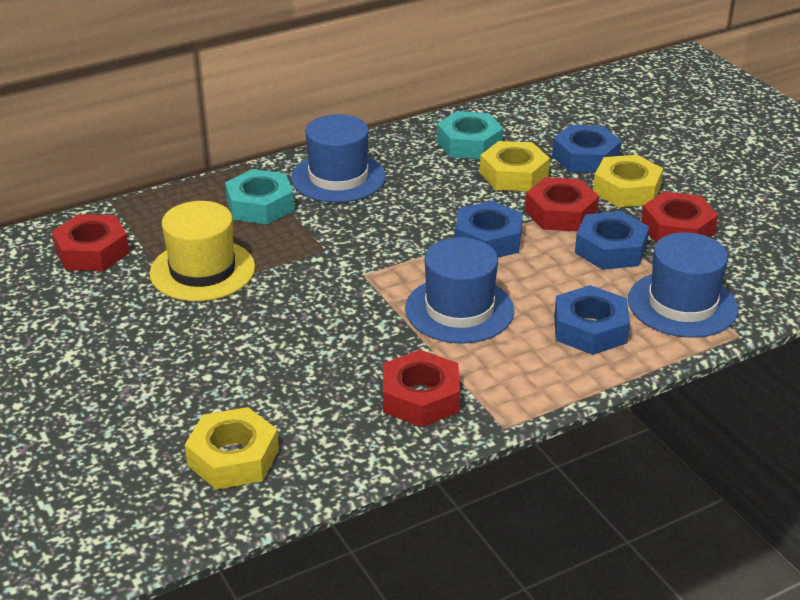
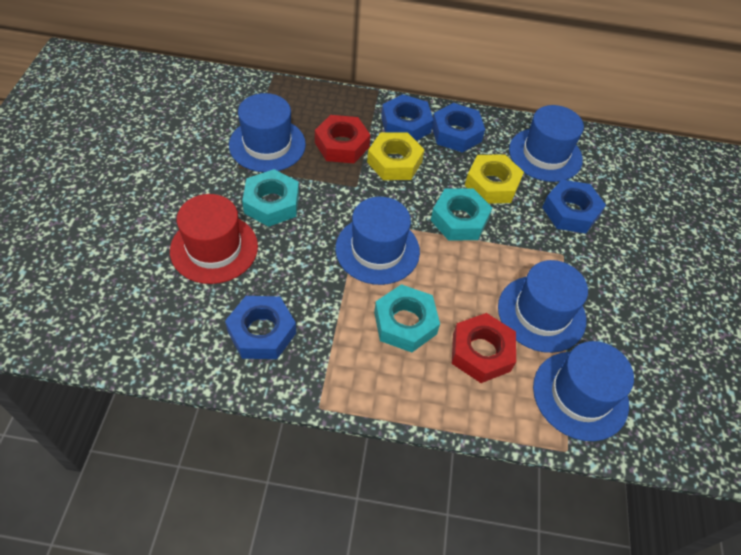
blue hat: 3 -> 5
red hat: 0 -> 1
red nut: 4 -> 2
turquoise nut: 2 -> 3
yellow hat: 1 -> 0
yellow nut: 3 -> 2

